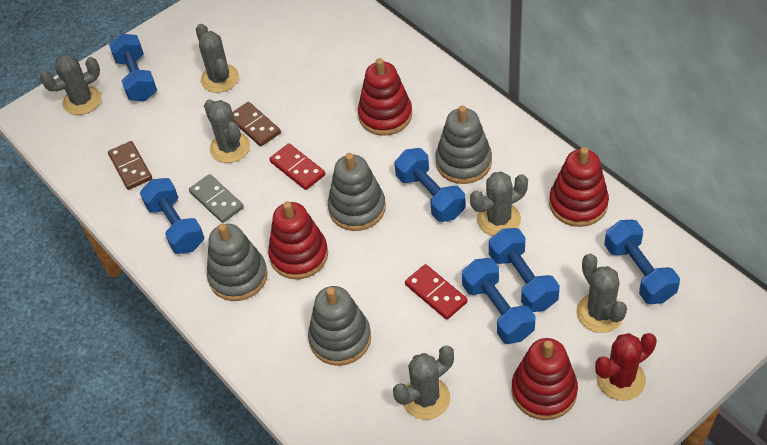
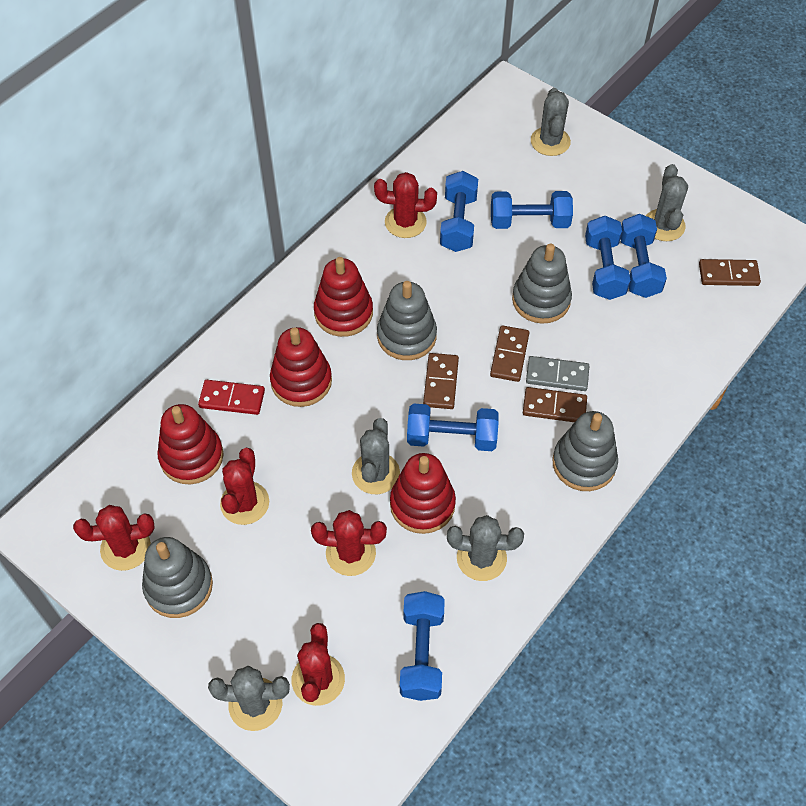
brown domino: 2 -> 4
grey cactus: 6 -> 5
red cactus: 1 -> 5
red domino: 2 -> 1

